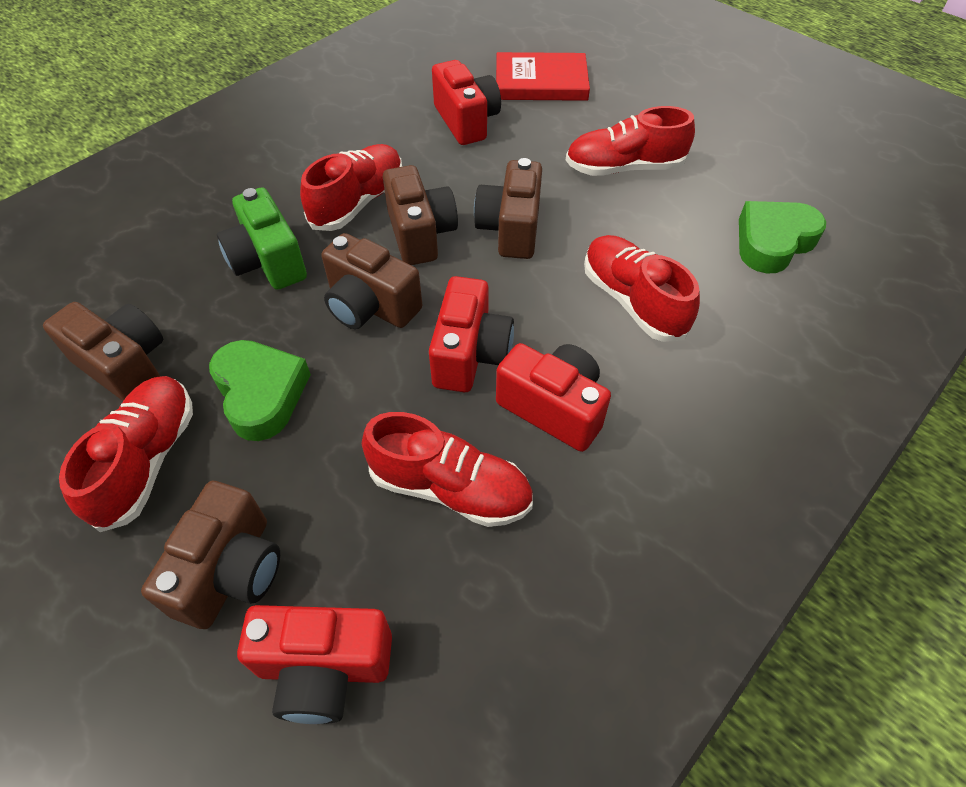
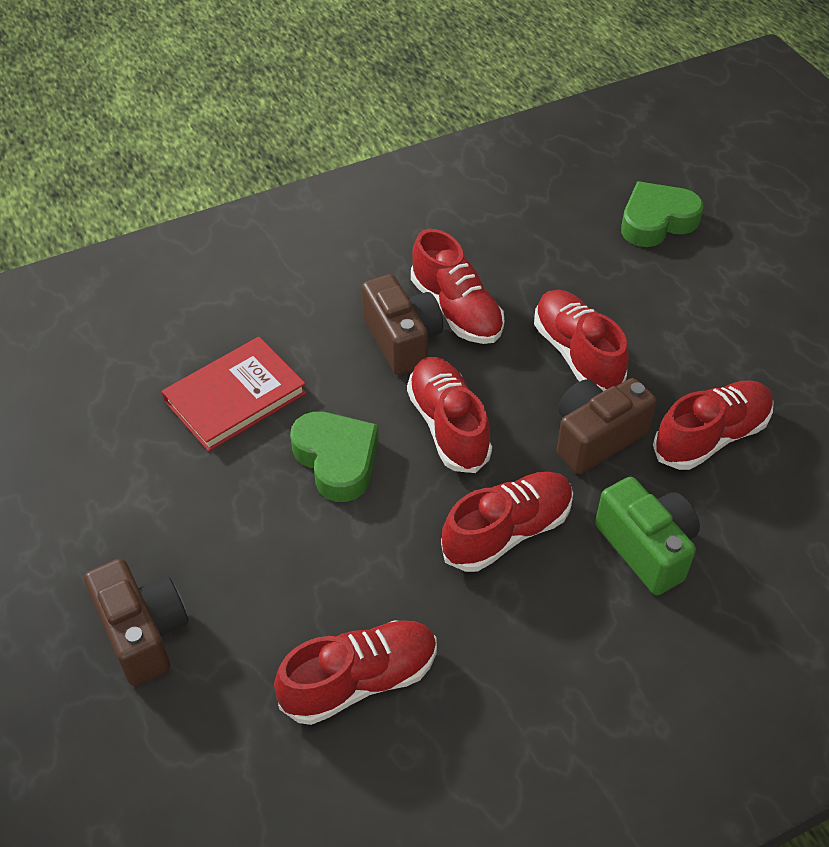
brown camera: 5 -> 3
red camera: 4 -> 0
red shoe: 5 -> 6

